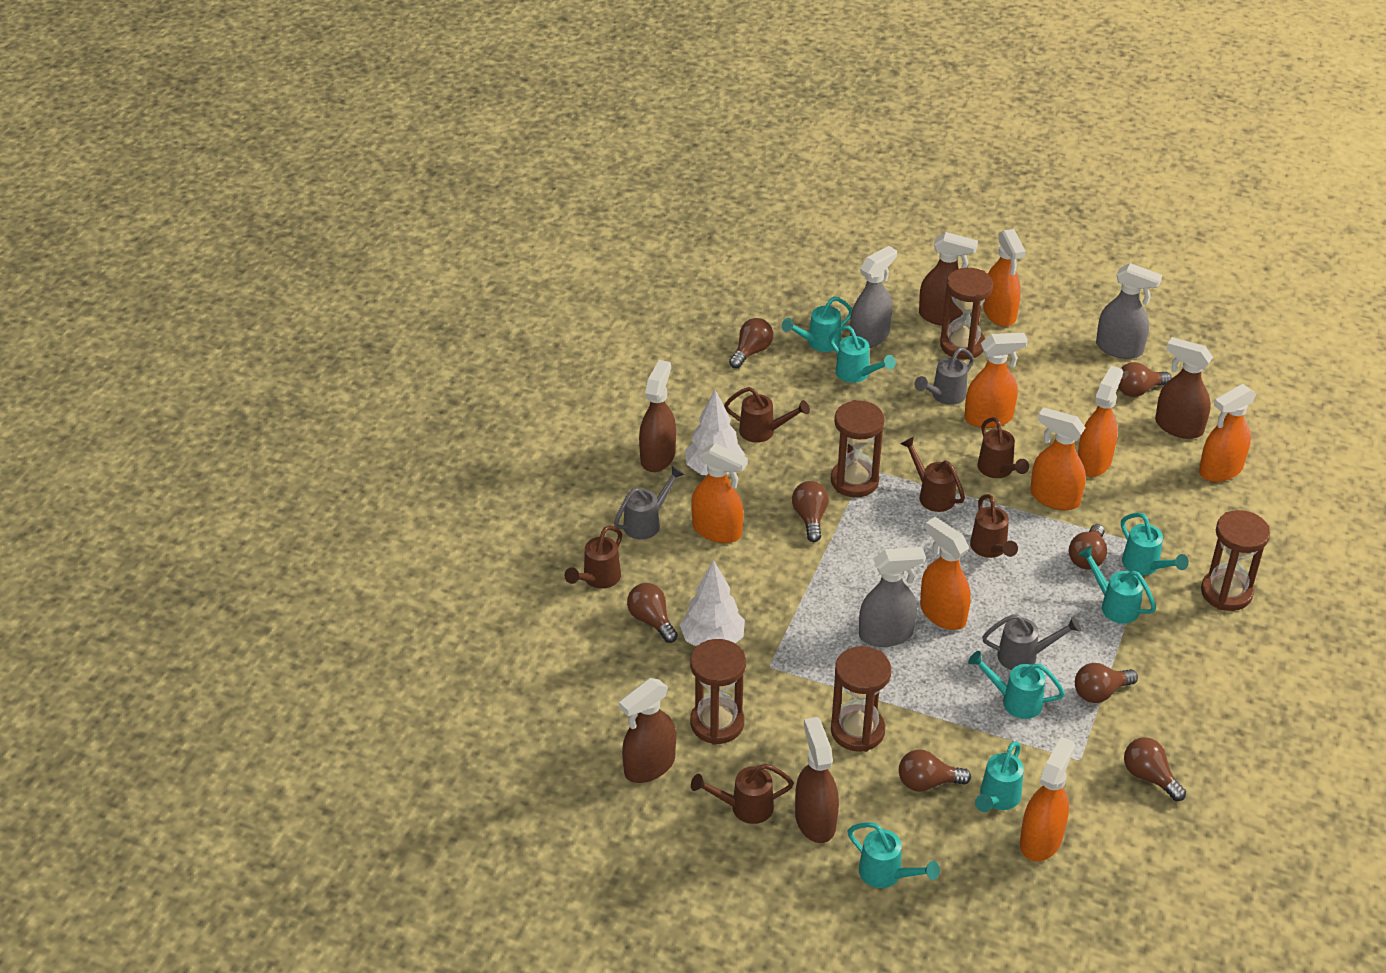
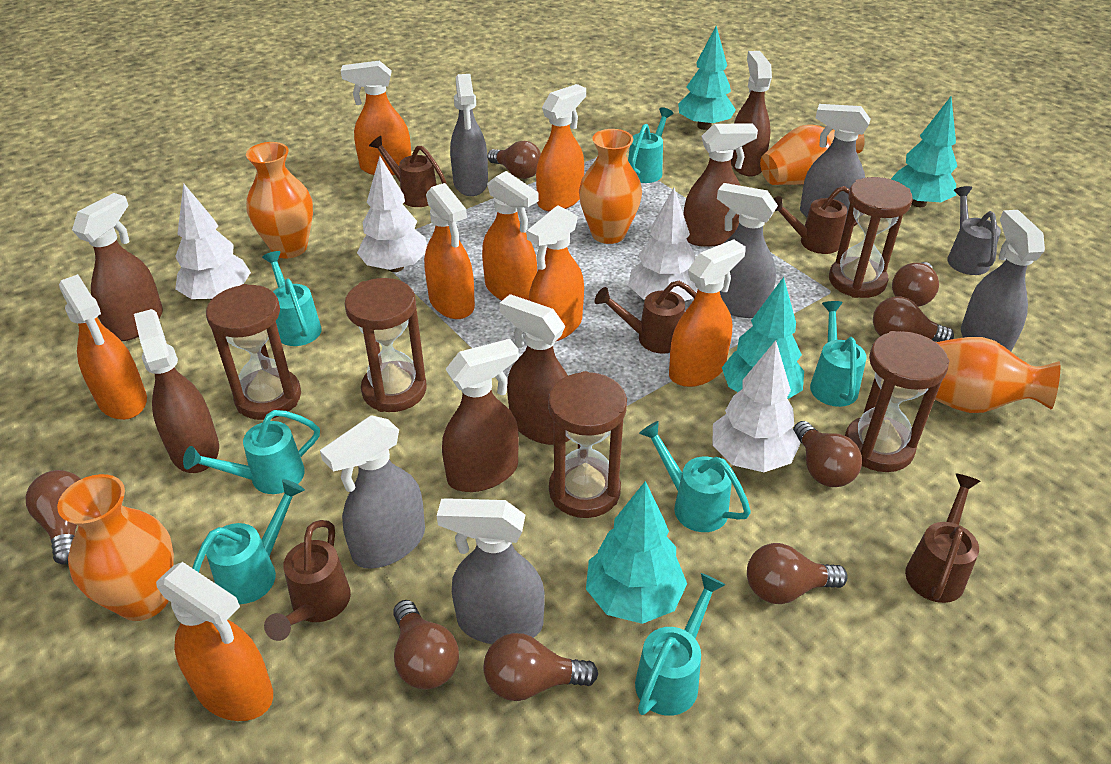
brown spray bottle: 5 -> 6
brown watering can: 6 -> 5
grey spray bottle: 3 -> 6
grey watering can: 3 -> 1
orange vase: 0 -> 5
turquoise tree: 0 -> 4
white tree: 2 -> 4

